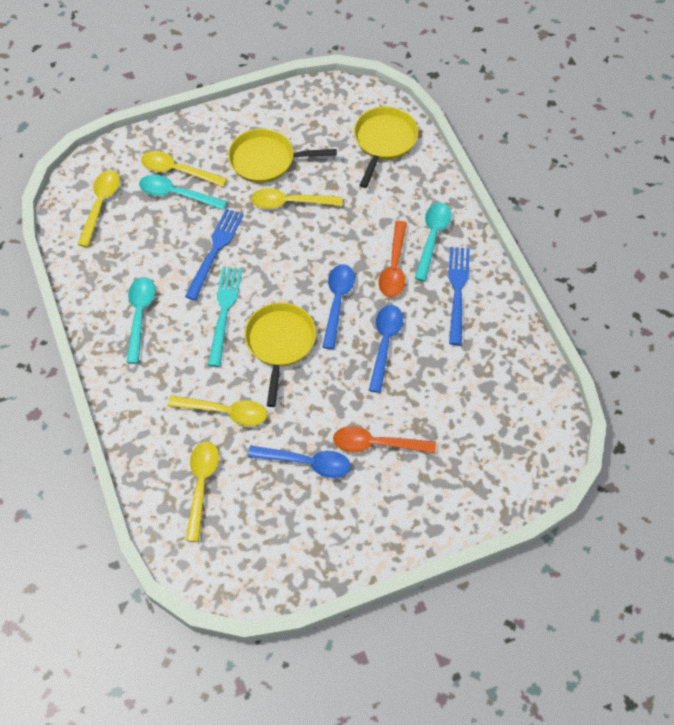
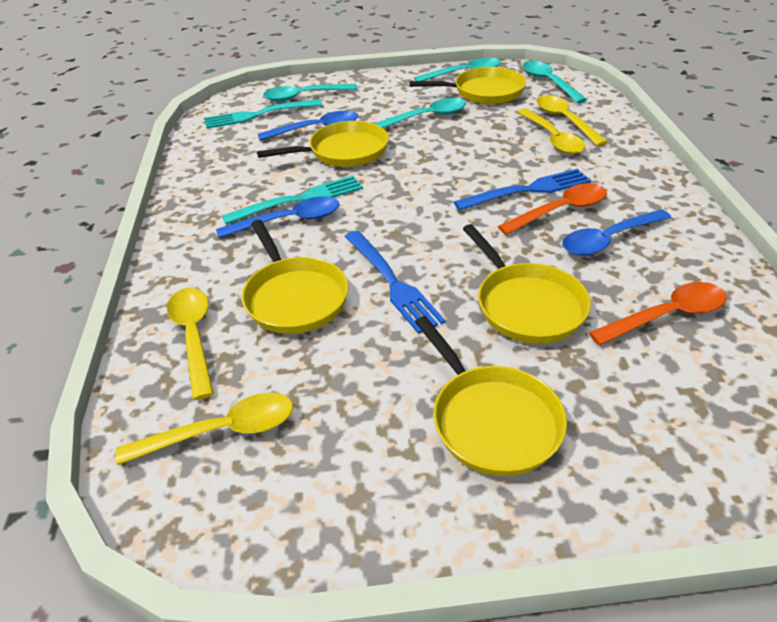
turquoise fork: 1 -> 2
turquoise spoon: 3 -> 4
yellow pan: 3 -> 5
yellow spoon: 5 -> 4

